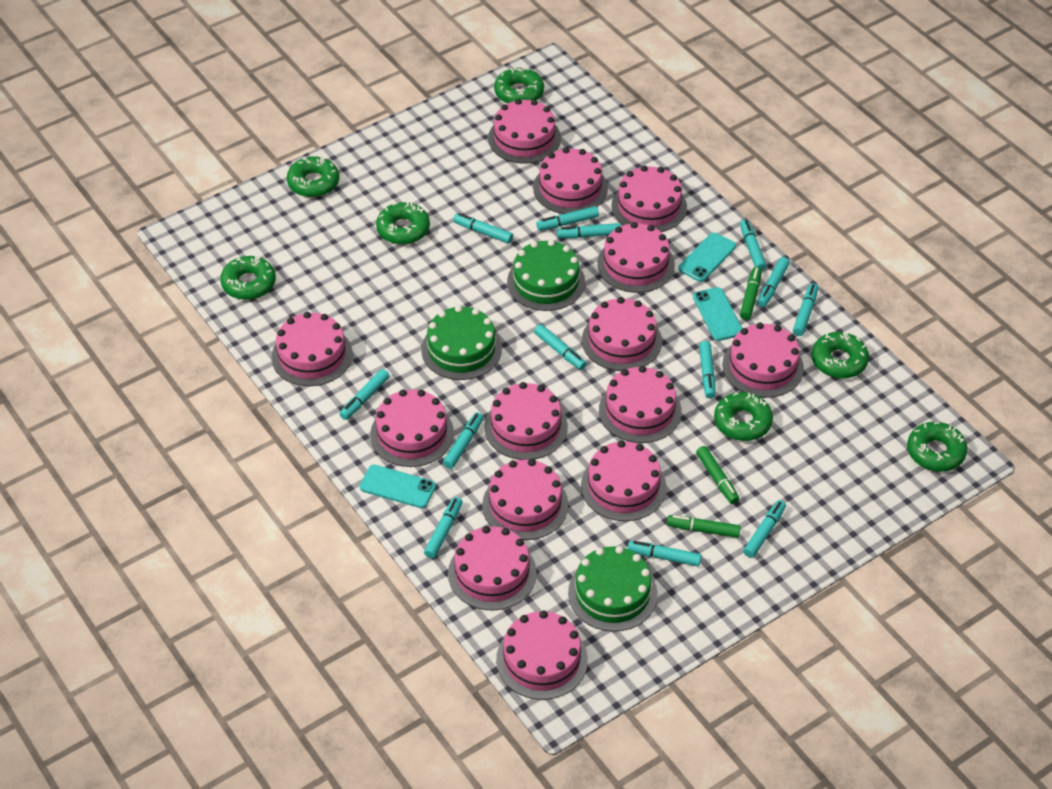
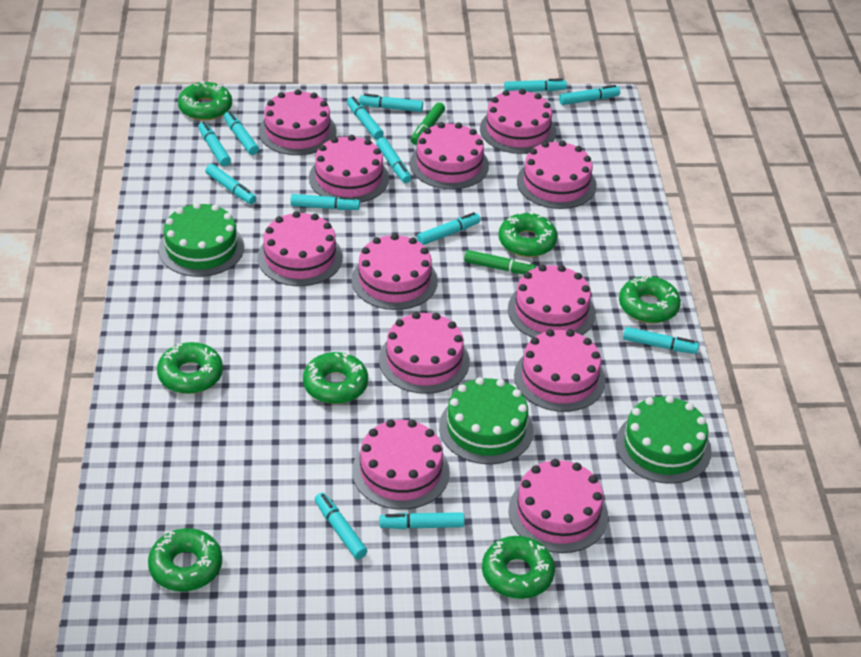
green marker: 3 -> 2
pink cake: 14 -> 12
turquoise phone: 3 -> 0

